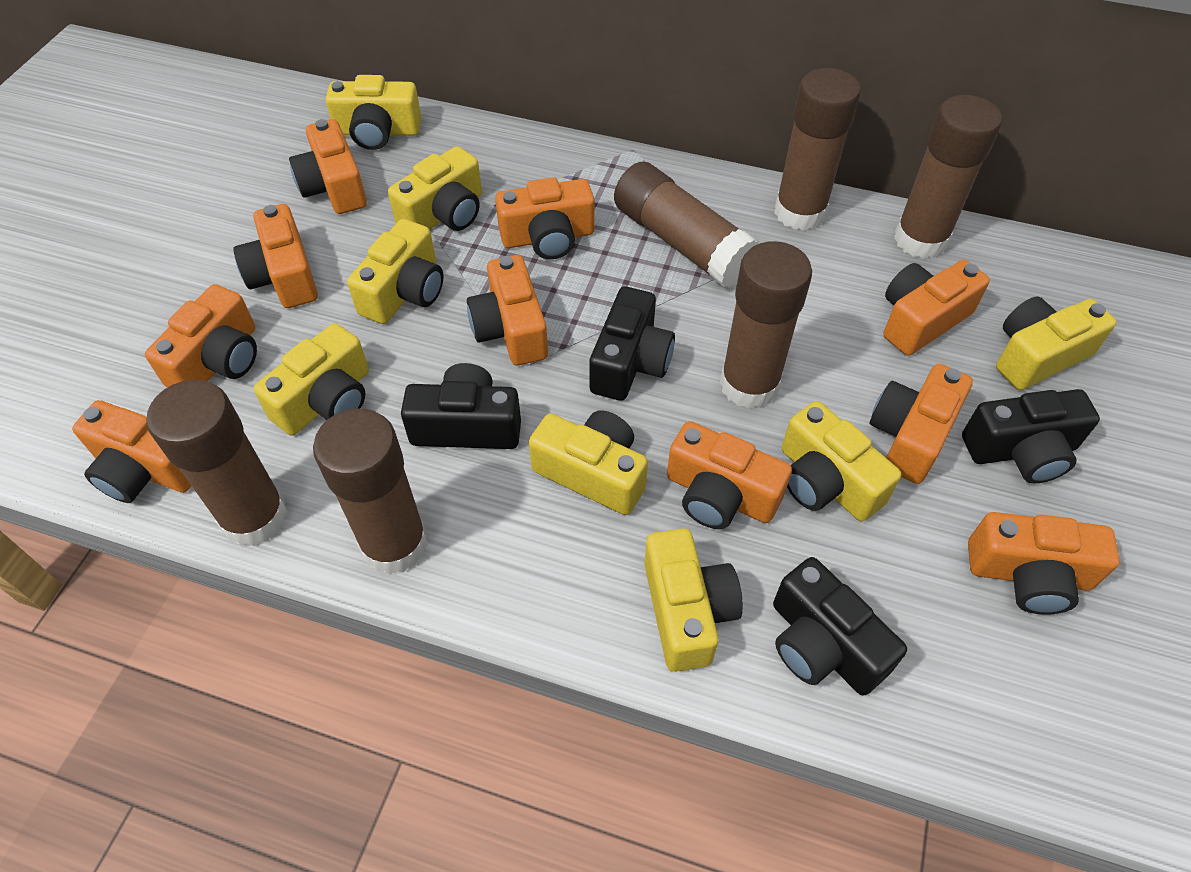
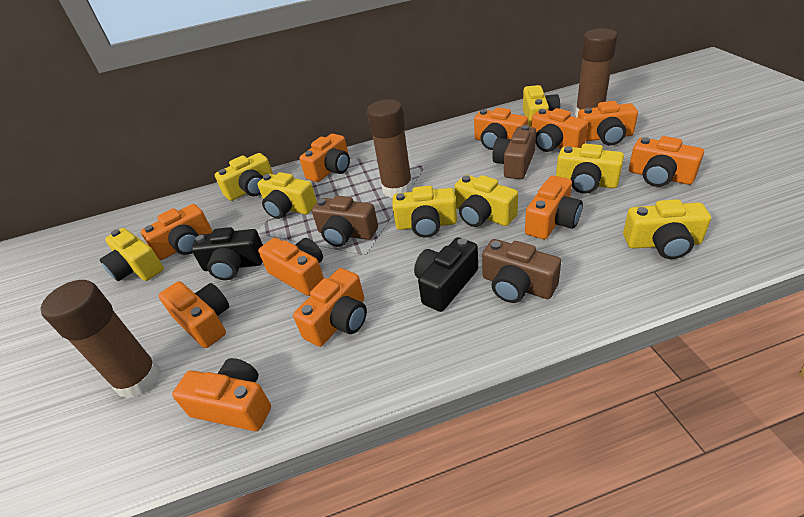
black camera: 4 -> 2
brown camera: 0 -> 3
brown glue stick: 6 -> 3
orange camera: 10 -> 11

